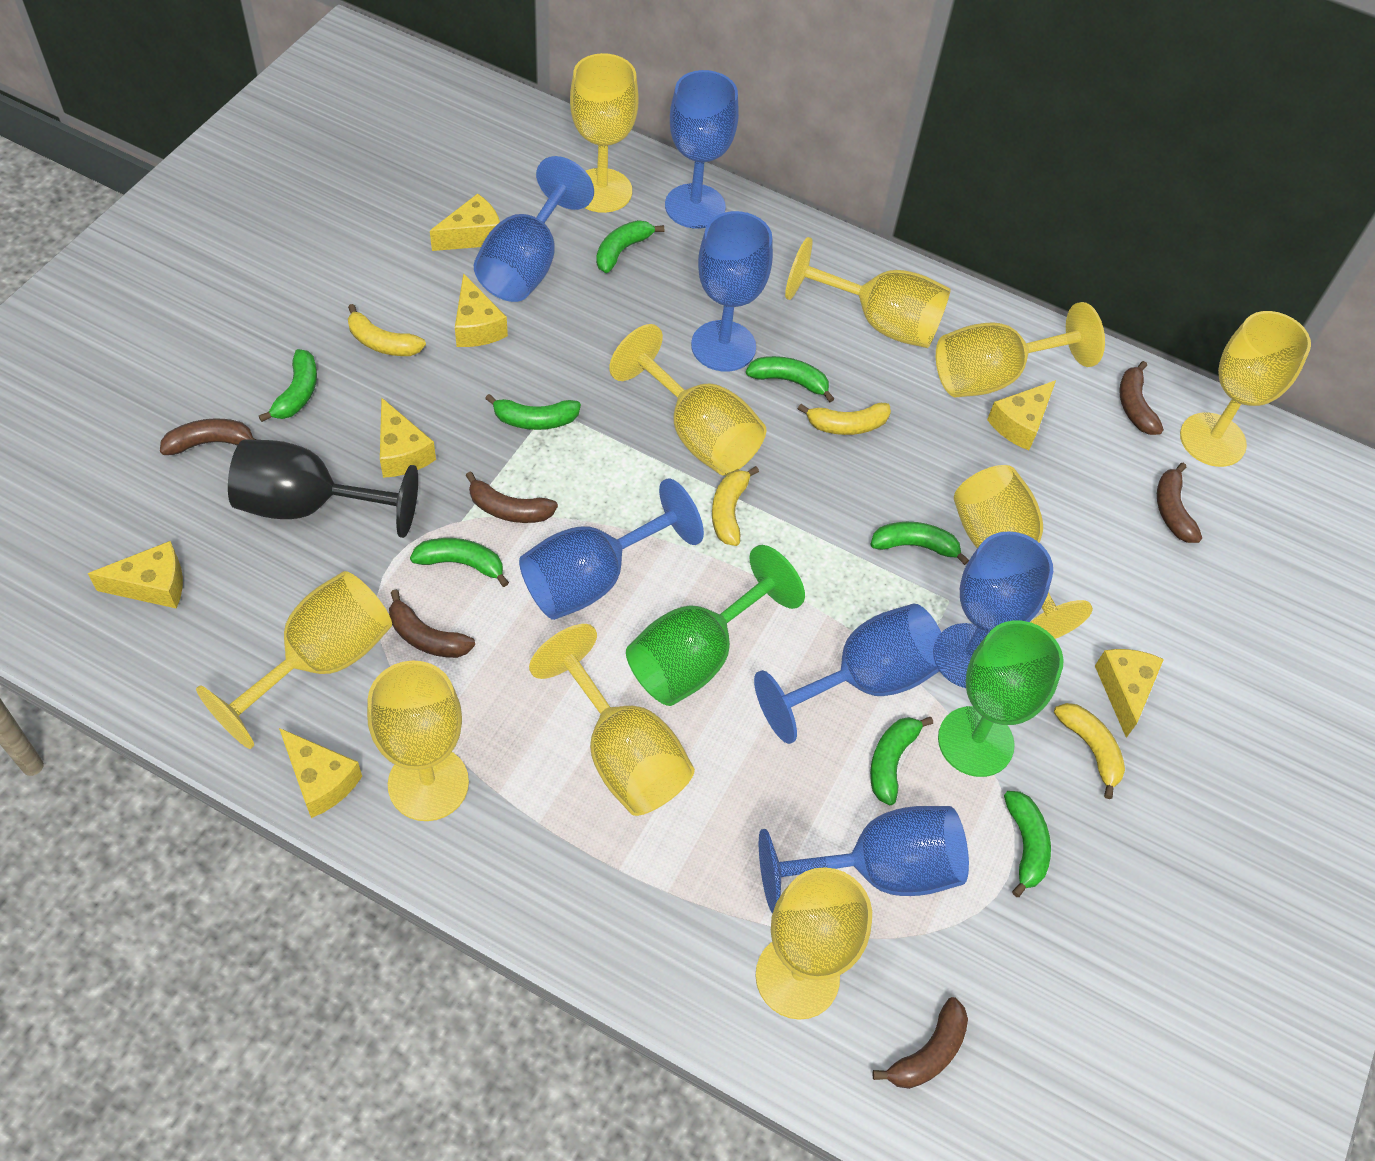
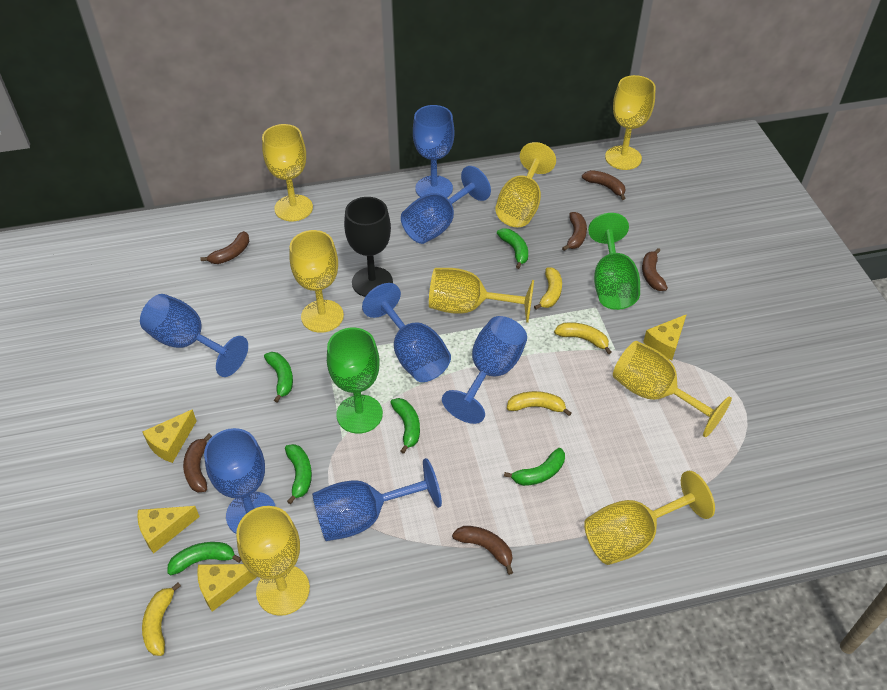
green banana: 8 -> 6
yellow cheese: 7 -> 4
yellow goblet: 10 -> 8

